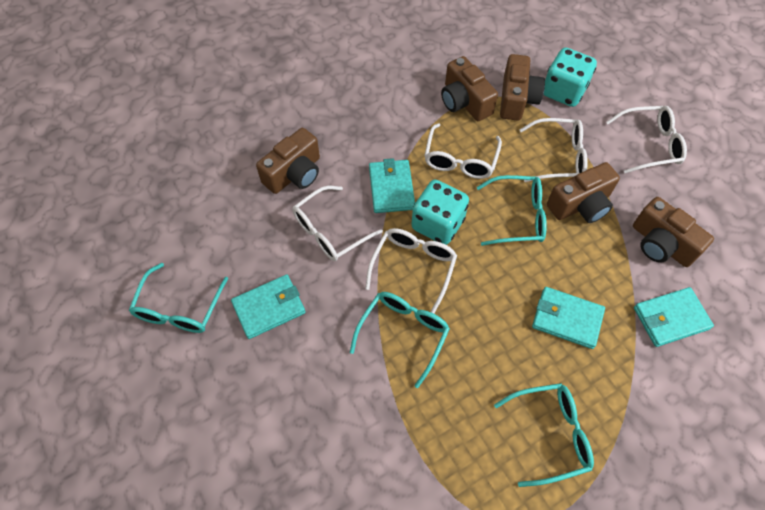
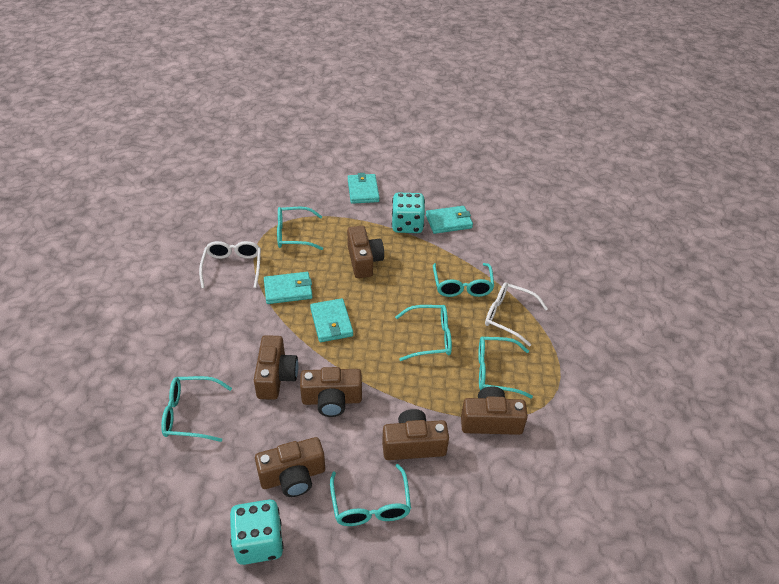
brown camera: 5 -> 6
turquoise glasses: 4 -> 6
white glasses: 5 -> 2

